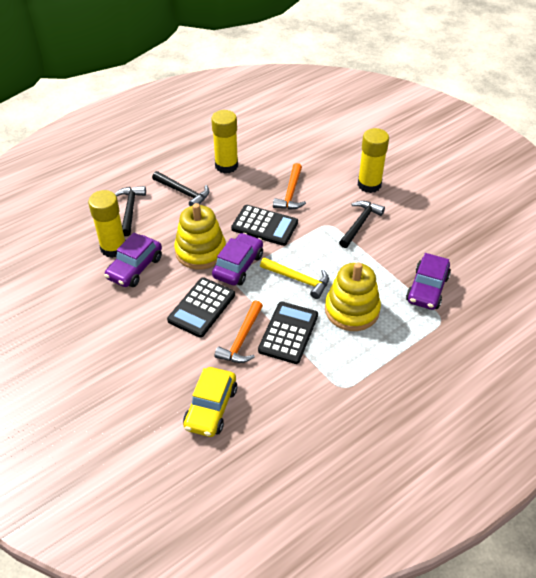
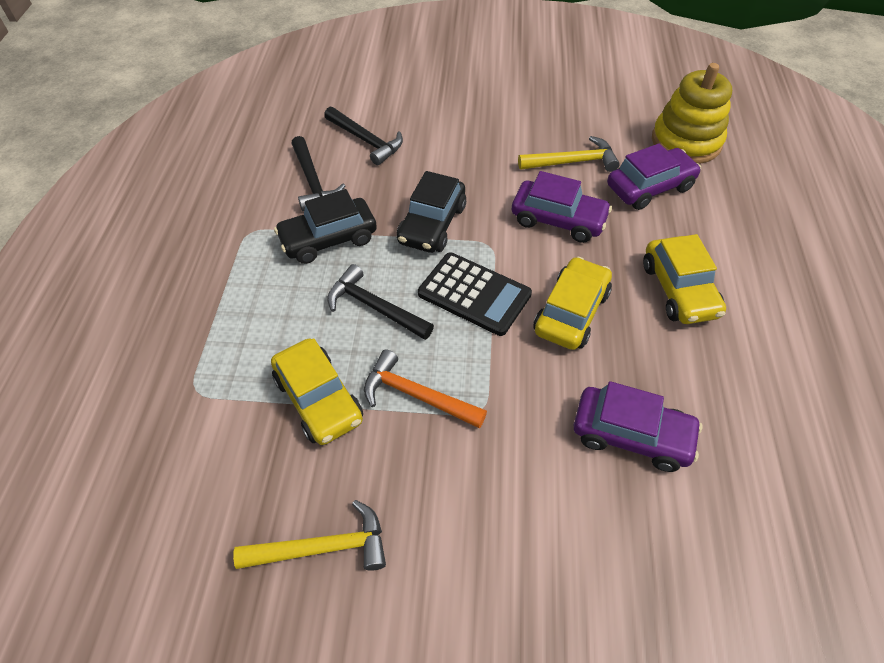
black calculator: 3 -> 1
black car: 0 -> 2
orange hammer: 2 -> 1
yellow car: 1 -> 3
yellow glue stick: 3 -> 0
yellow hammer: 1 -> 2
yellow stacking toy: 2 -> 1

